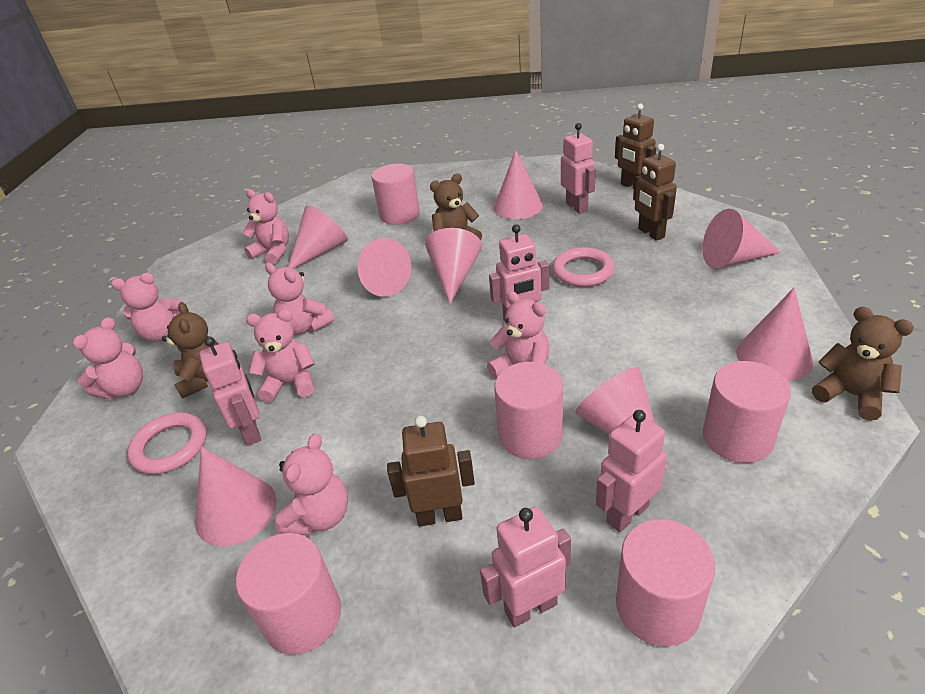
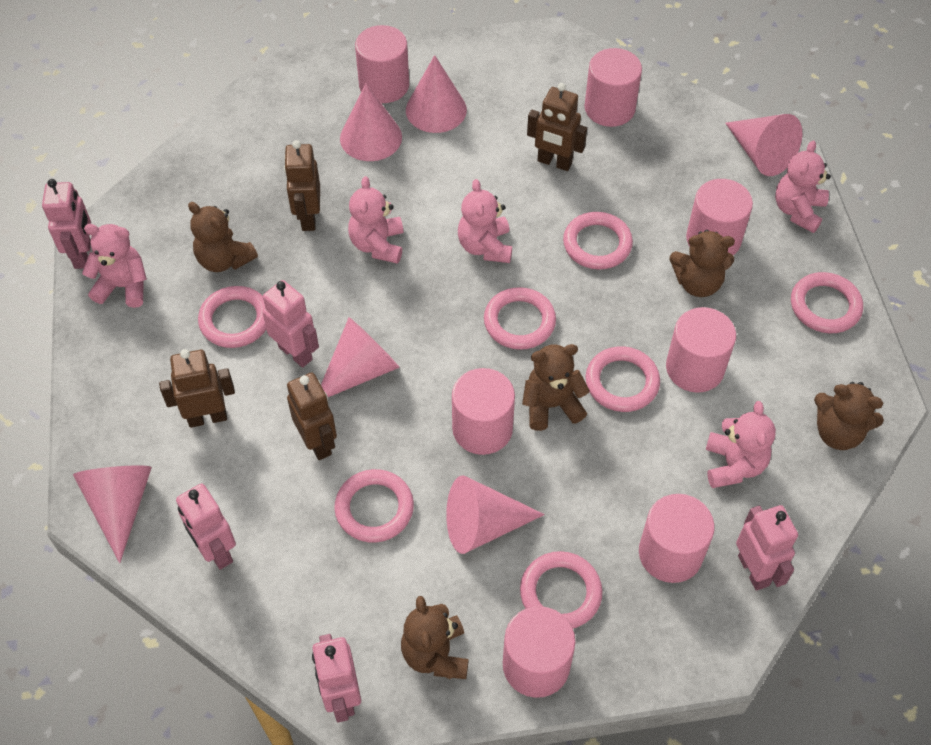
brown robot: 3 -> 4
brown teddy bear: 3 -> 5
pink cone: 8 -> 6
pink cylinder: 5 -> 7
pink ring: 2 -> 7
pink teddy bear: 7 -> 5

